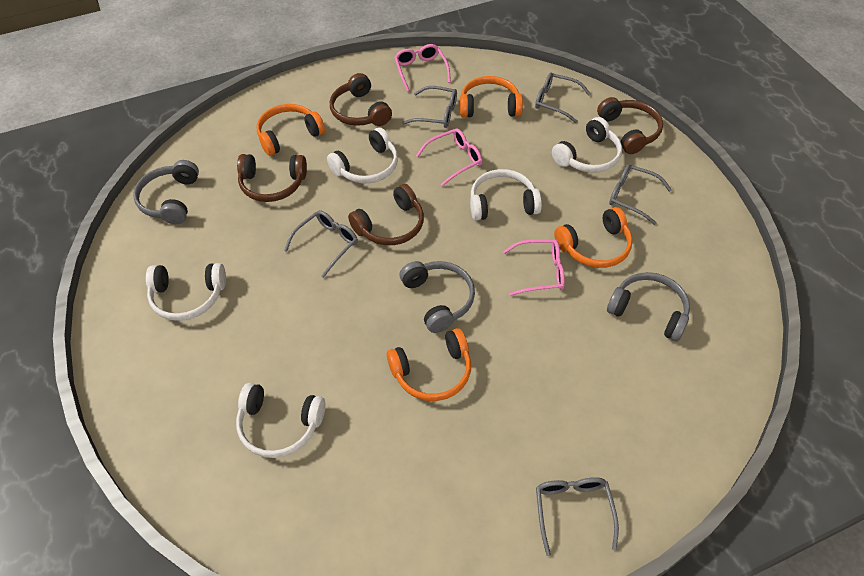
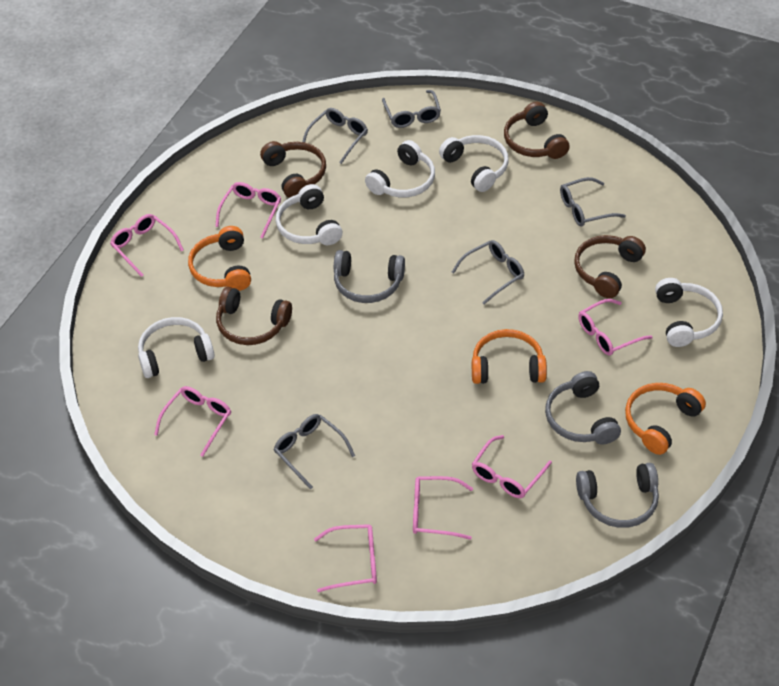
orange headphones: 4 -> 3
pink glasses: 3 -> 7

